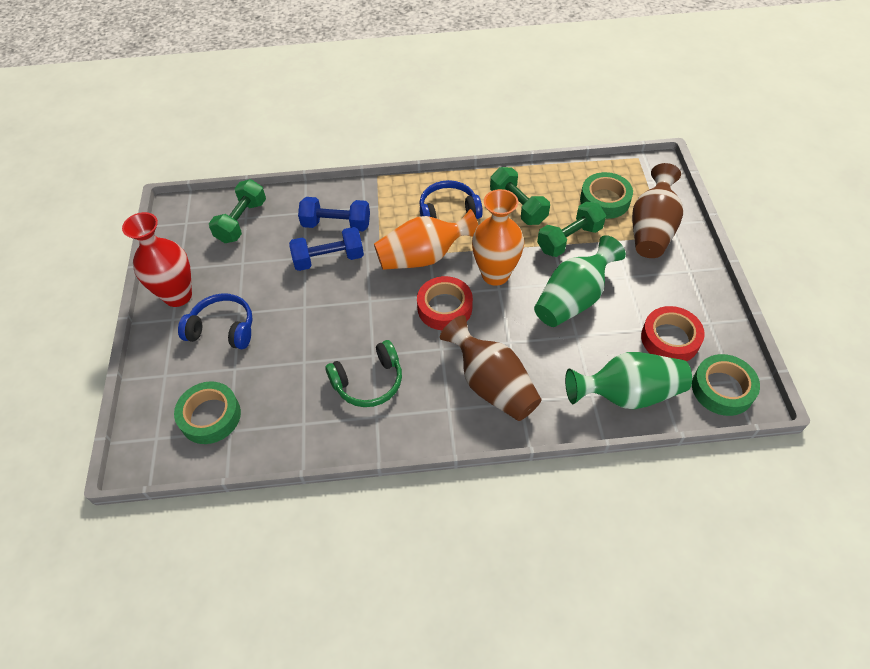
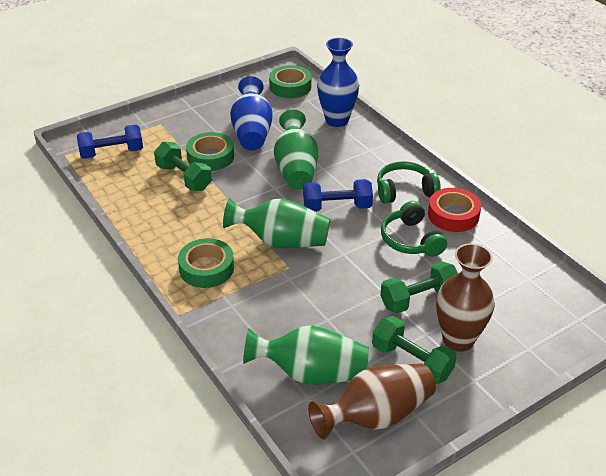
blue headphones: 2 -> 0
blue vase: 0 -> 2
green headphones: 1 -> 2
green vase: 2 -> 3
orange vase: 2 -> 0
red tape: 2 -> 1
red vase: 1 -> 0

